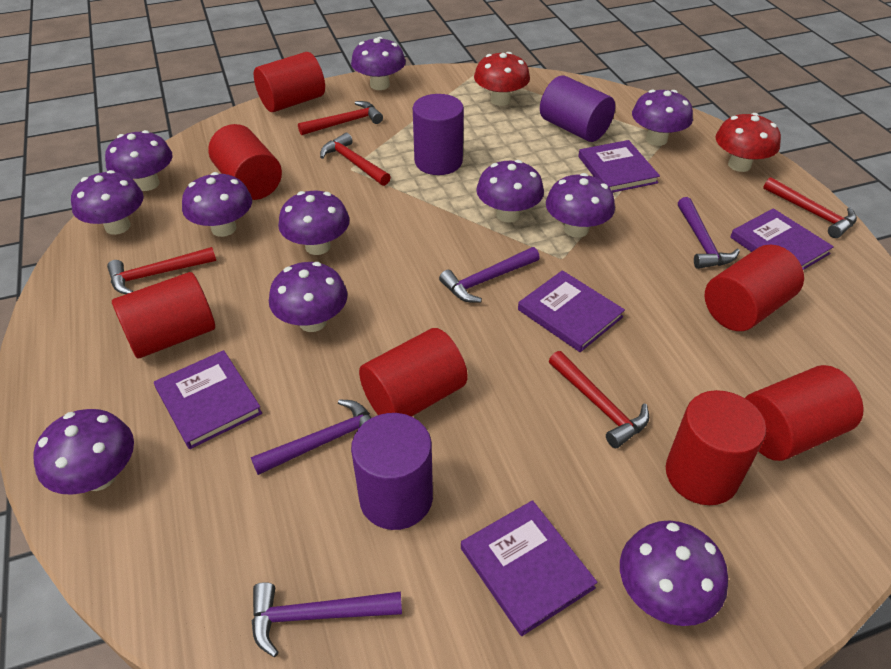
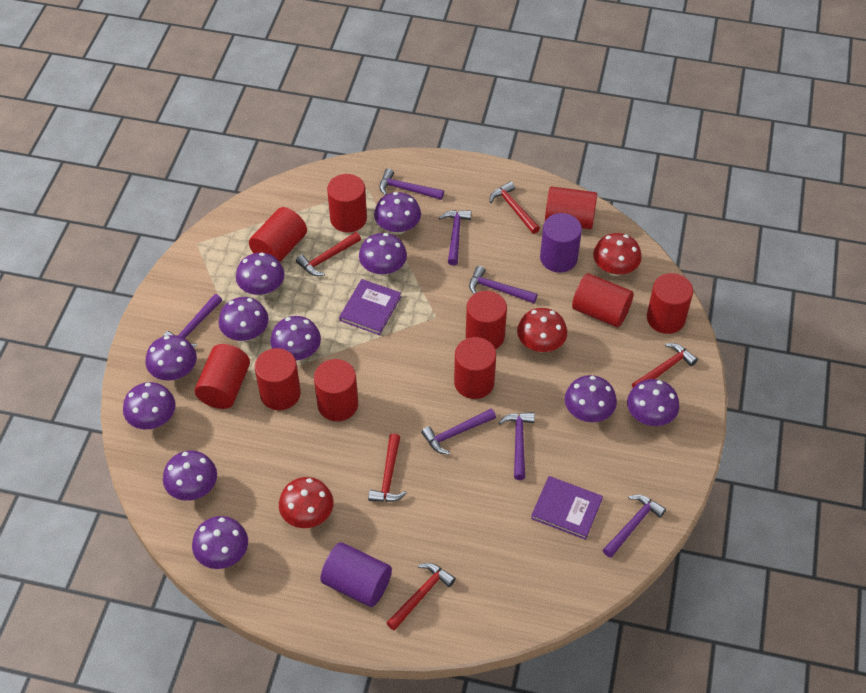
purple book: 5 -> 2
purple cylinder: 3 -> 2
purple hammer: 4 -> 7
red cylinder: 7 -> 10
red mushroom: 2 -> 3

